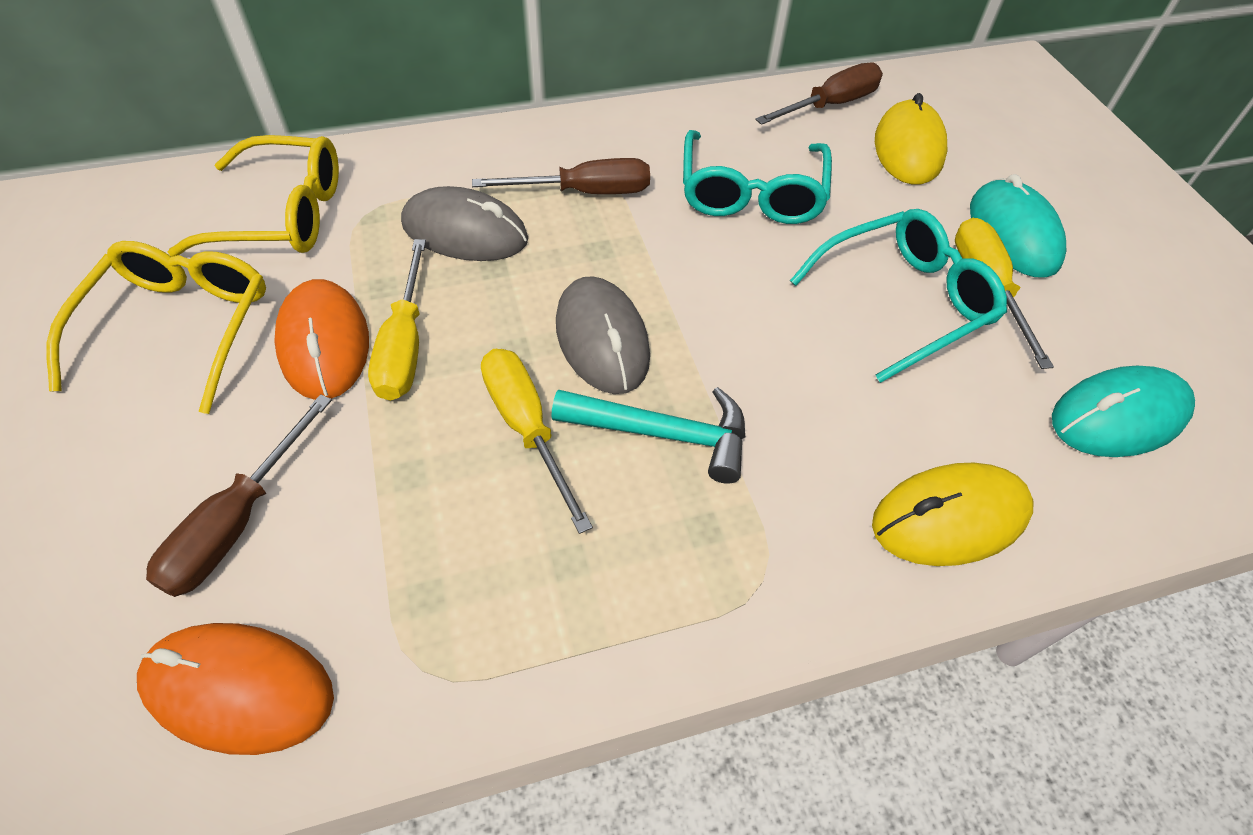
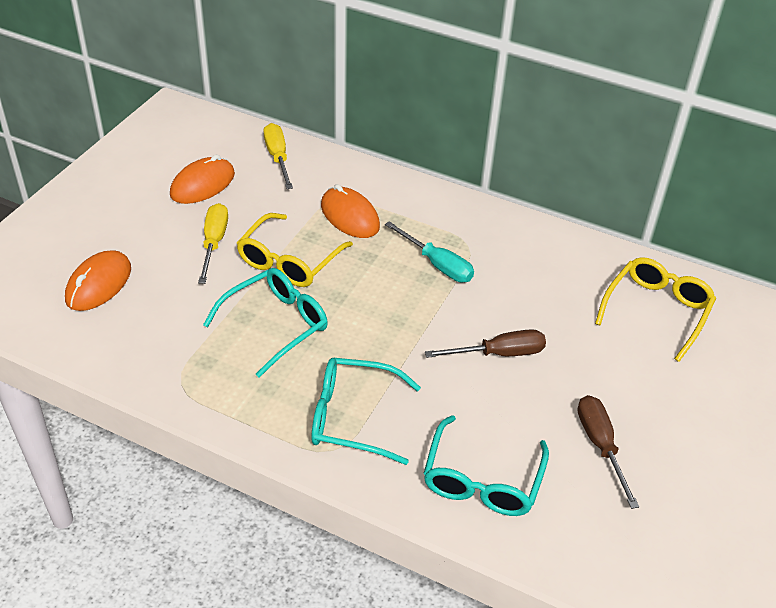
brown screwdriver: 3 -> 2
grey mouse: 2 -> 0
orange mouse: 2 -> 3
turquoise glasses: 2 -> 3
turquoise hammer: 1 -> 0
turquoise mouse: 2 -> 0
turquoise screwdriver: 0 -> 1
yellow mouse: 2 -> 0
yellow screwdriver: 3 -> 2

